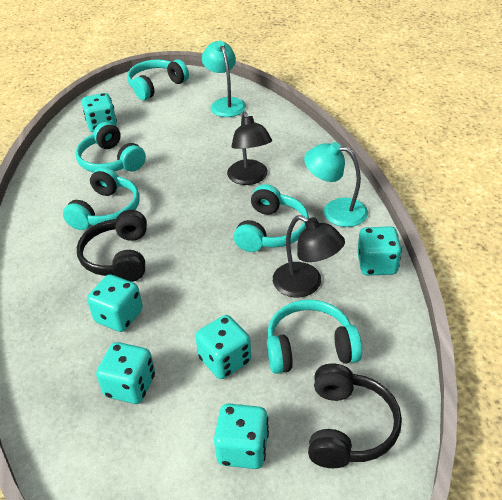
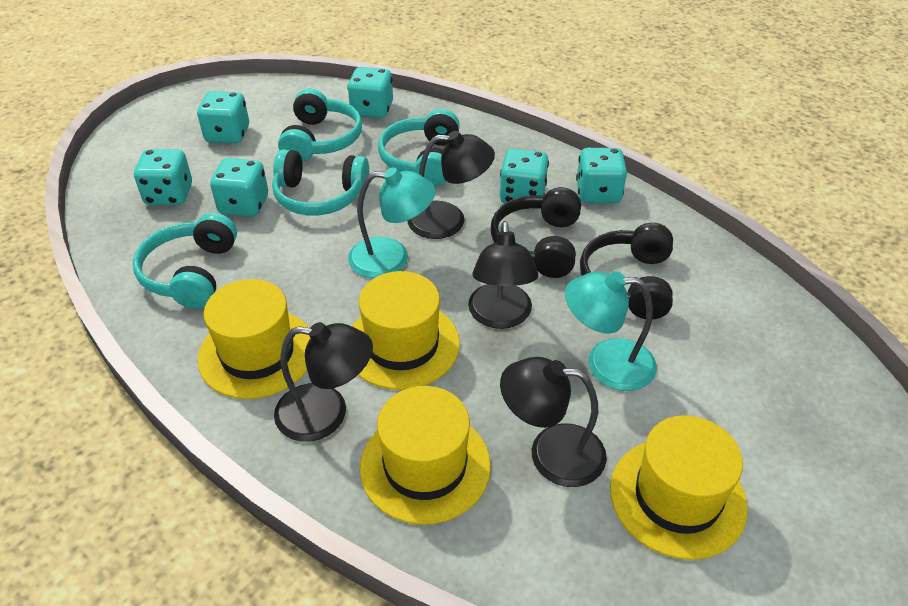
black lamp: 2 -> 4
turquoise headphones: 5 -> 4
yellow hat: 0 -> 4

